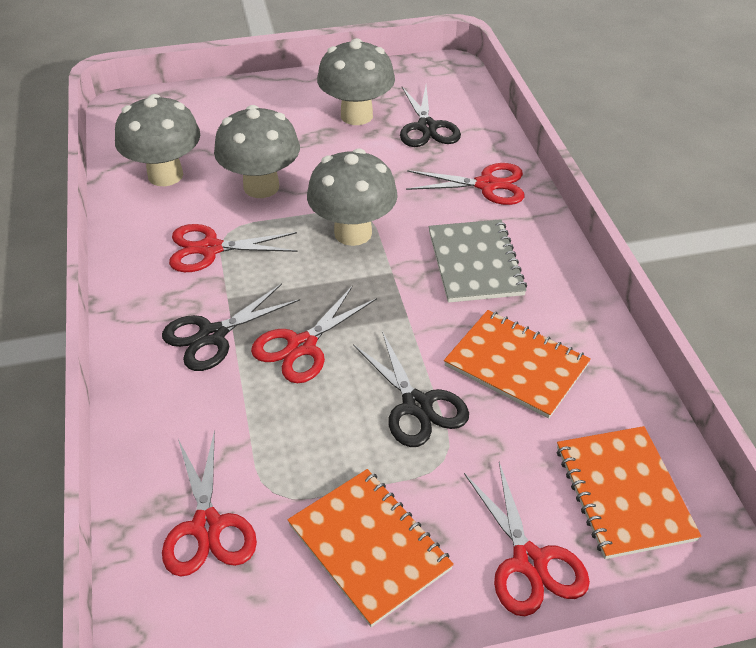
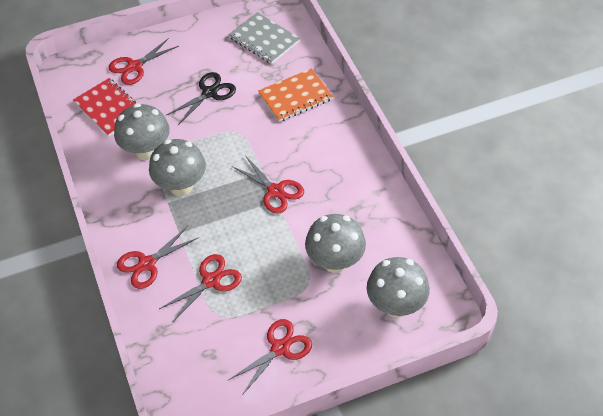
black scissors: 3 -> 1
orange notebook: 3 -> 1
red notebook: 0 -> 1

